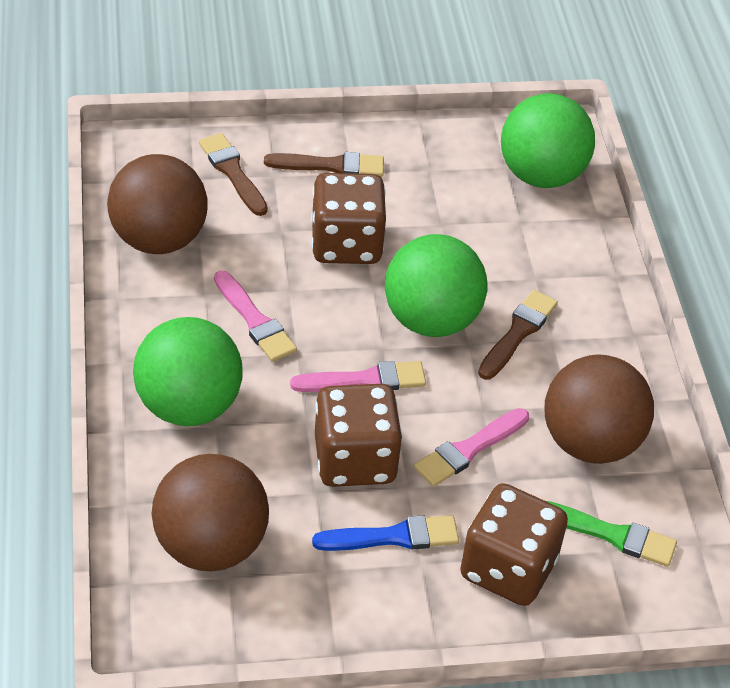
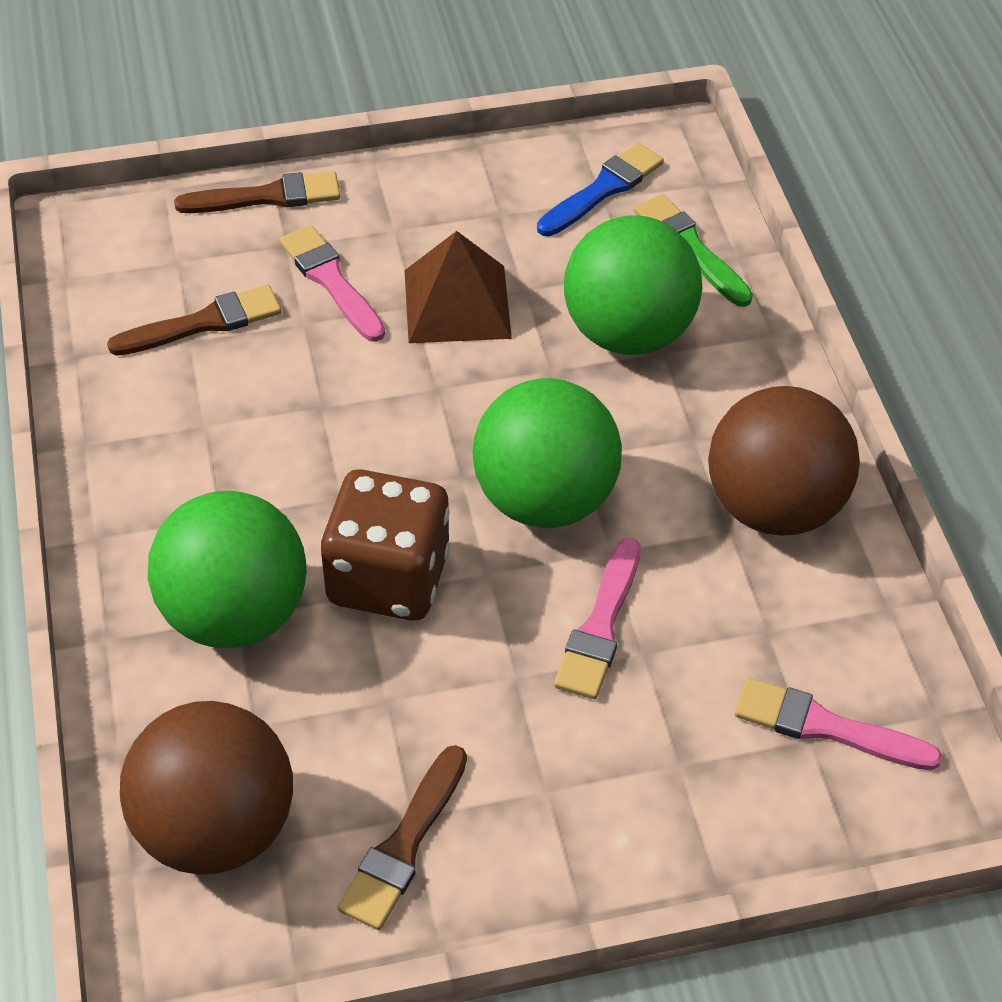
brown ball: 3 -> 2
brown dice: 3 -> 1
brown pyramid: 0 -> 1

